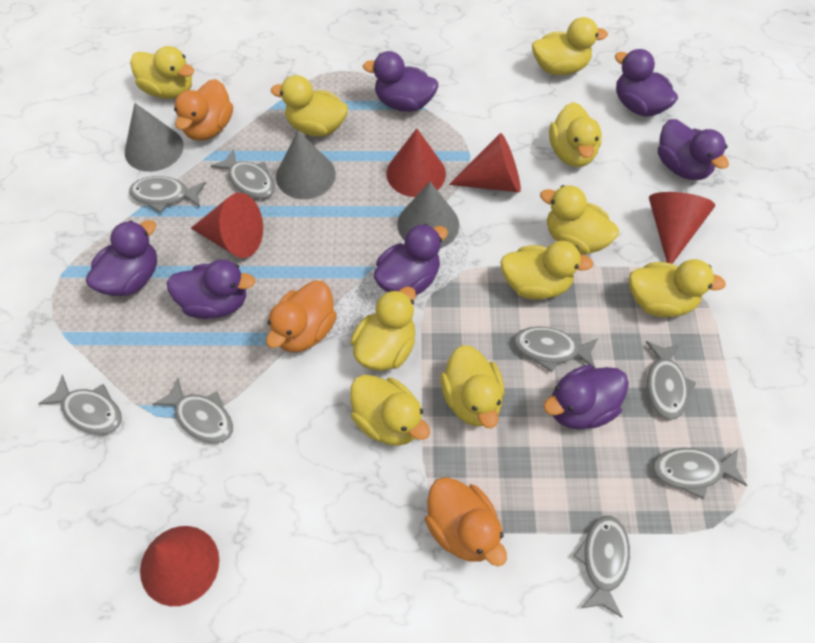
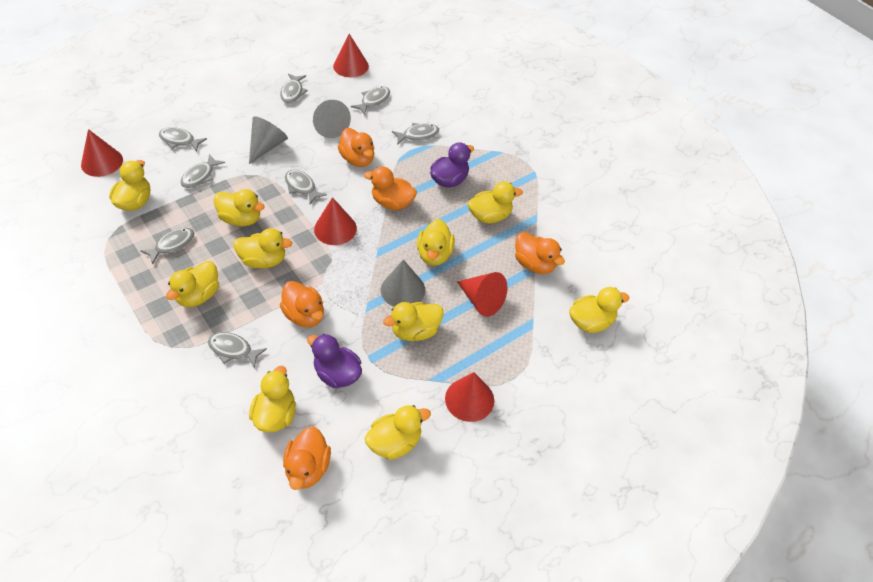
orange duck: 3 -> 5
purple duck: 7 -> 2

